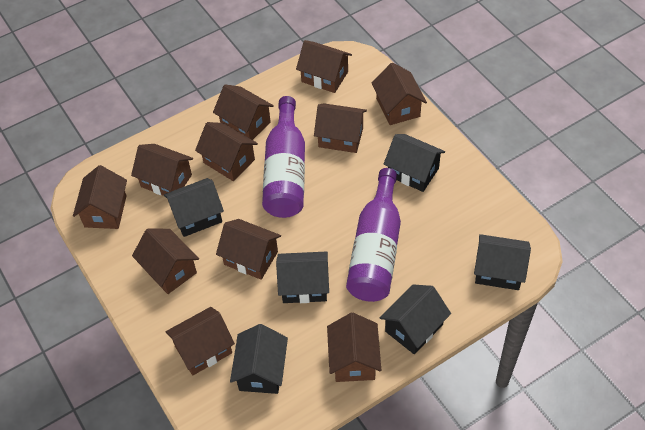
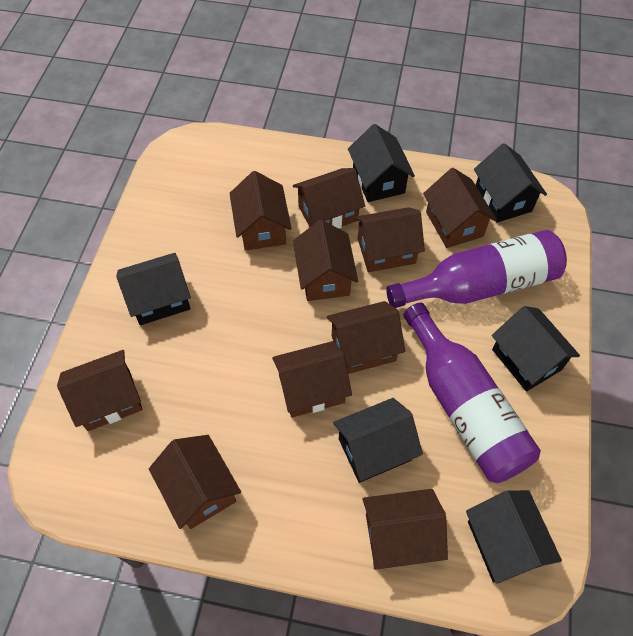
brown house: 11 -> 10

